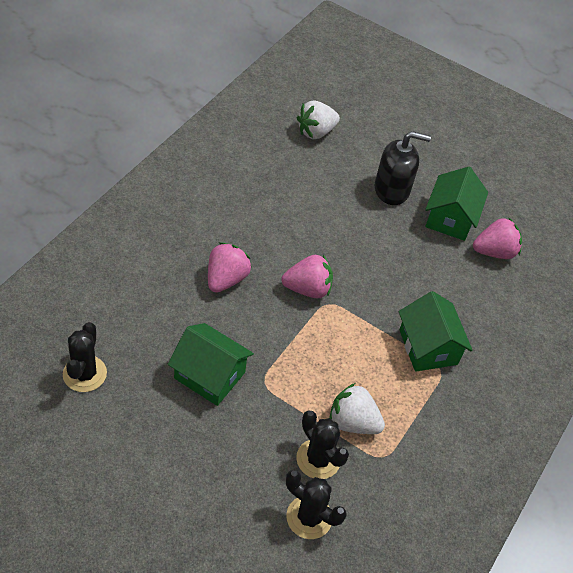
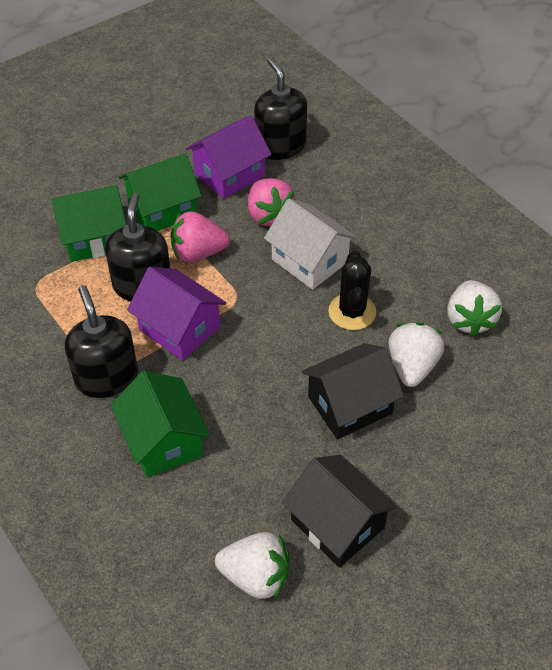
black cactus: 3 -> 1
black house: 0 -> 2
black soap dispenser: 1 -> 3
pink strawberry: 3 -> 2
purple house: 0 -> 2
white house: 0 -> 1
white strawberry: 2 -> 3

